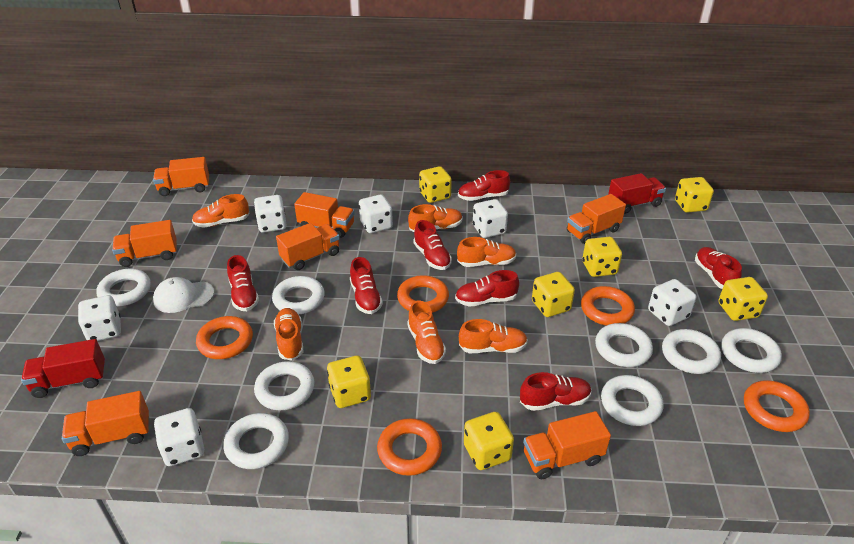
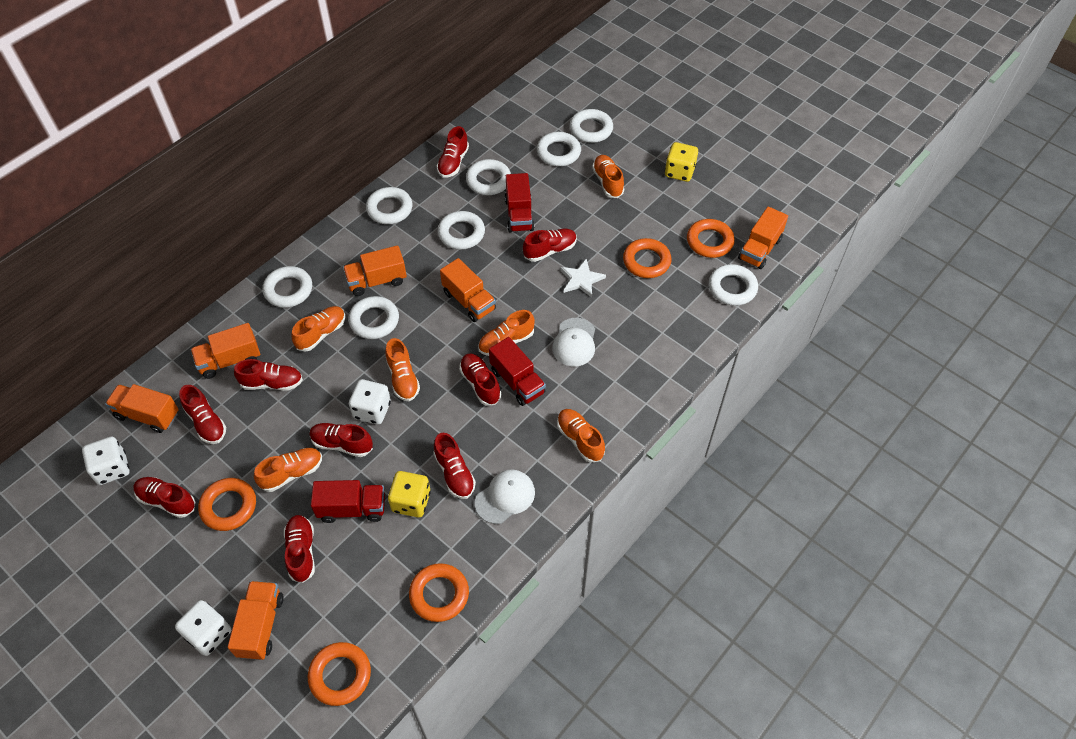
orange truck: 7 -> 6
red shoe: 7 -> 9
red truck: 2 -> 3
white cap: 1 -> 2
white dice: 6 -> 3
white star: 0 -> 1
yellow dice: 7 -> 2

